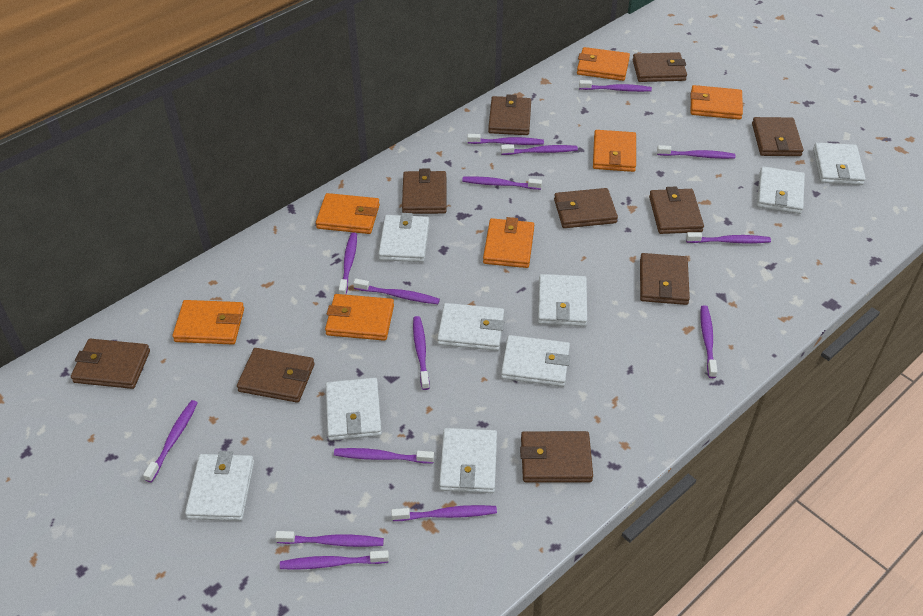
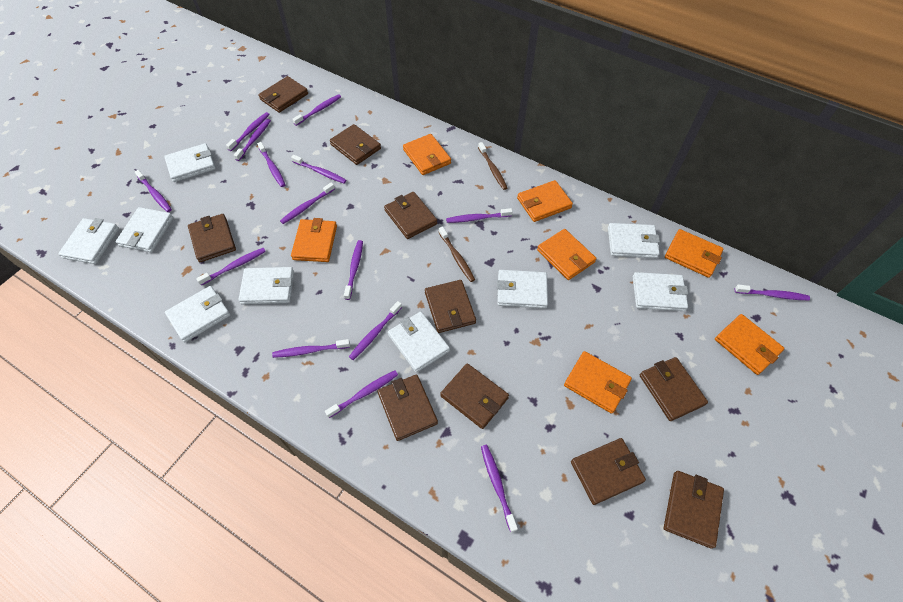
brown toothbrush: 0 -> 2

